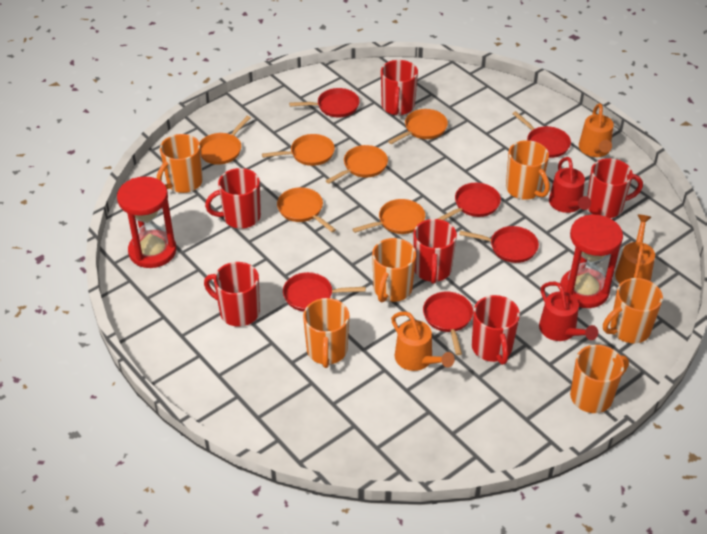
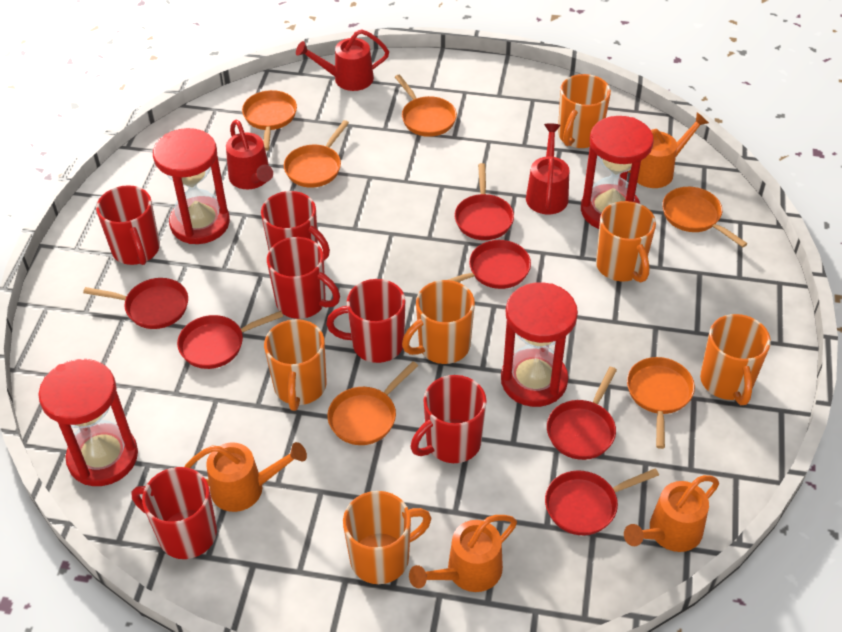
orange watering can: 3 -> 4
red hourglass: 2 -> 4
red watering can: 2 -> 3

